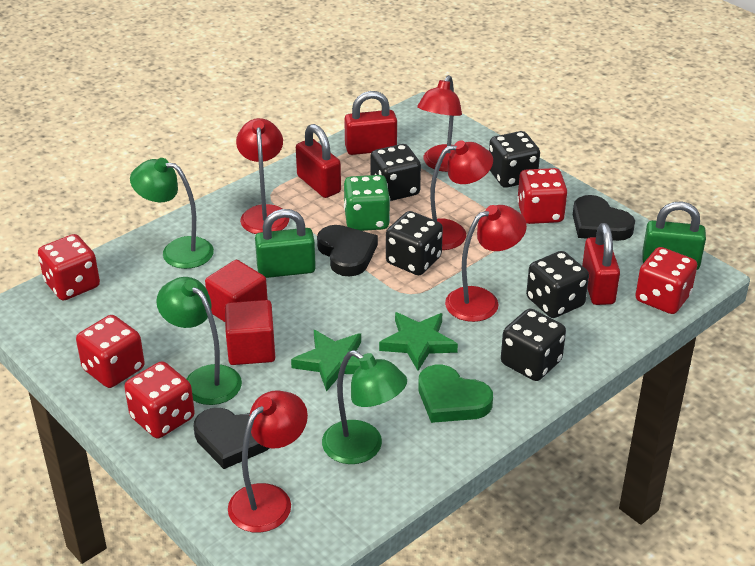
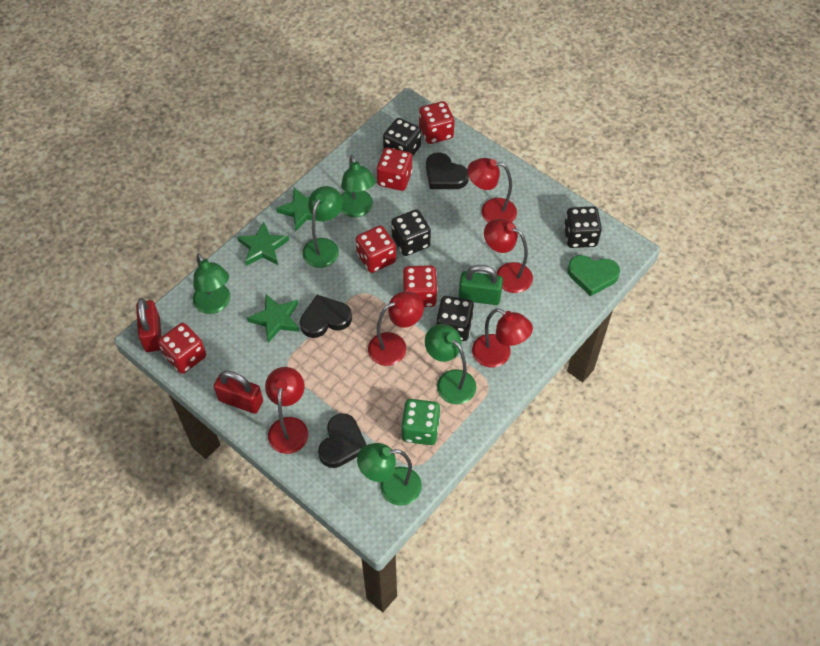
black dice: 5 -> 4
green lamp: 3 -> 5
green padlock: 2 -> 1
green star: 2 -> 3
red cube: 2 -> 0
red padlock: 3 -> 2

